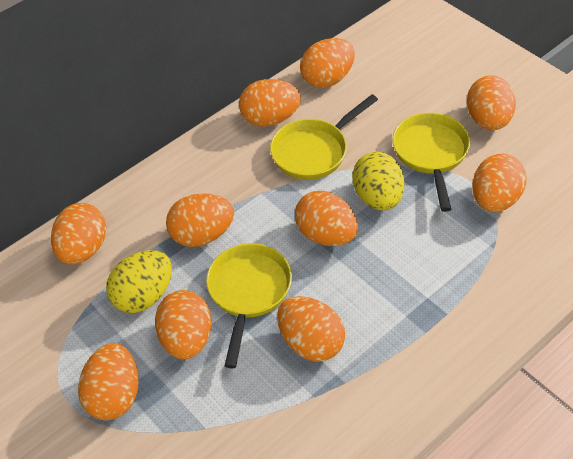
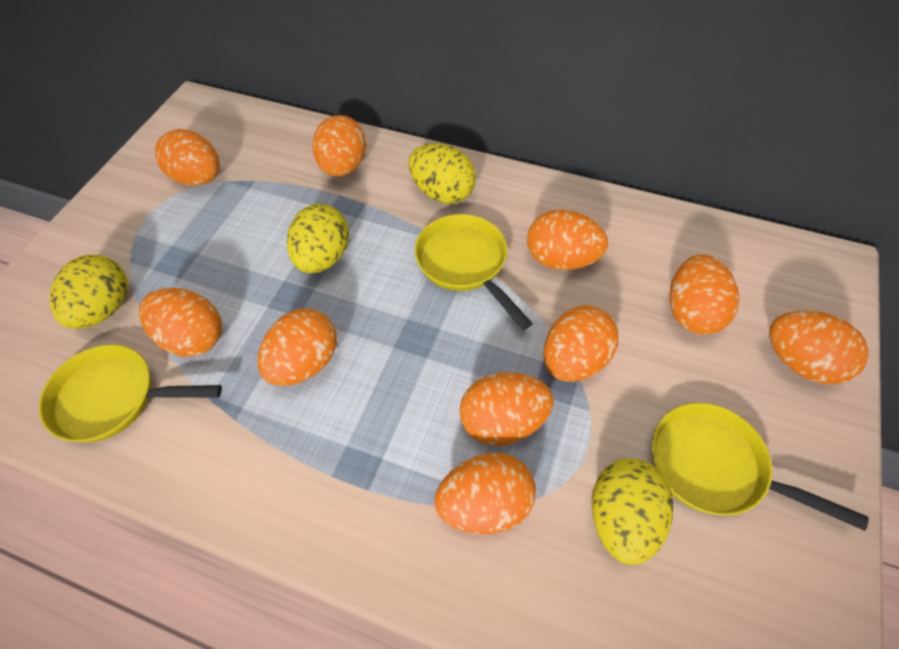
yellow egg: 2 -> 4

